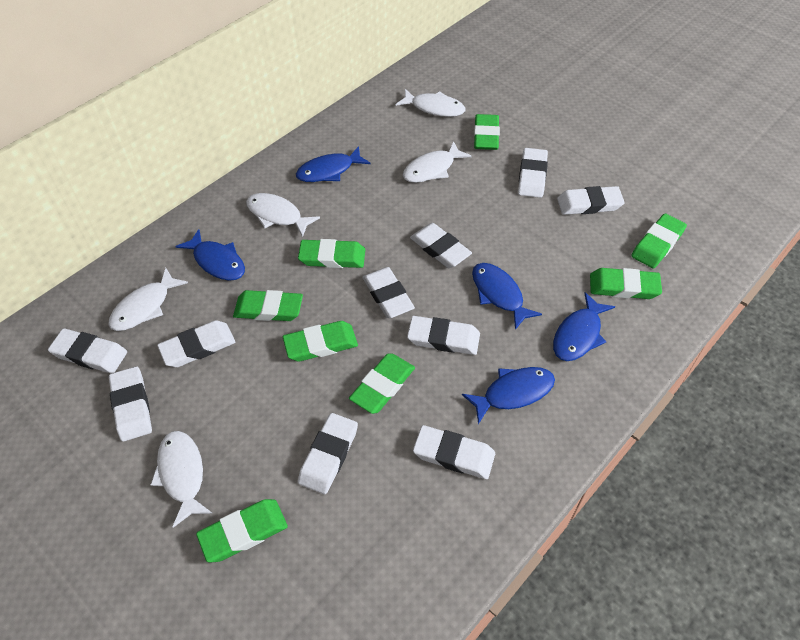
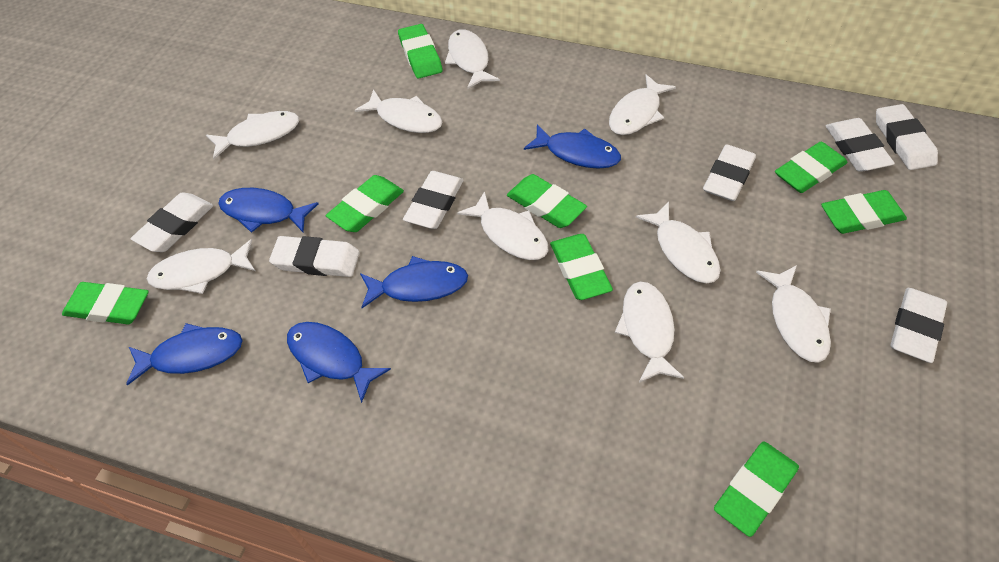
white eraser: 10 -> 7
white fish: 5 -> 9

